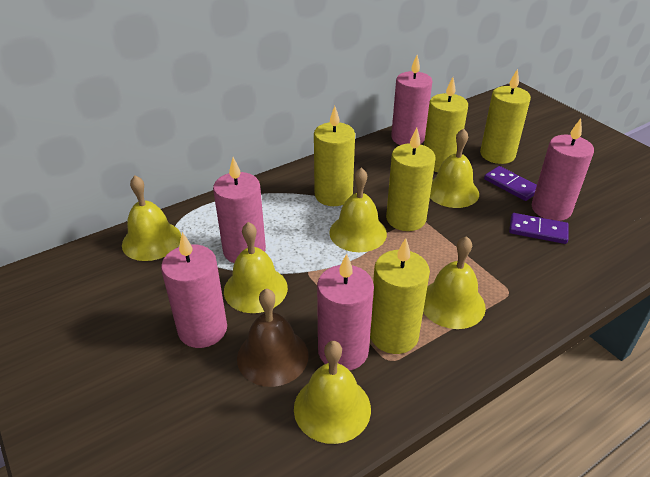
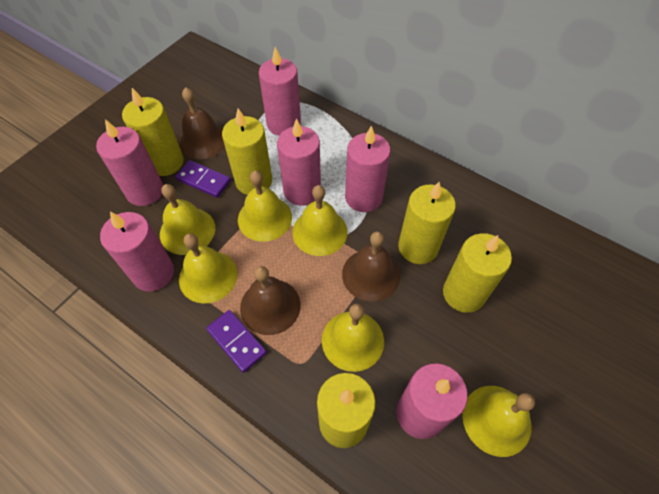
brown bell: 1 -> 3
pink candle: 5 -> 6

